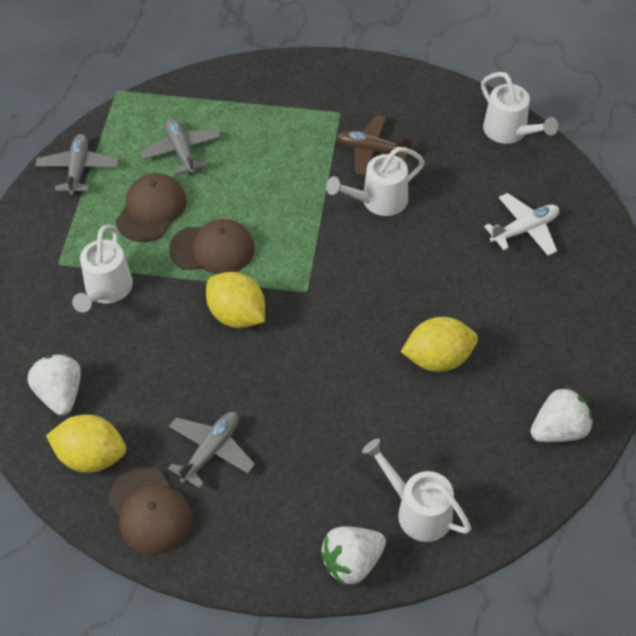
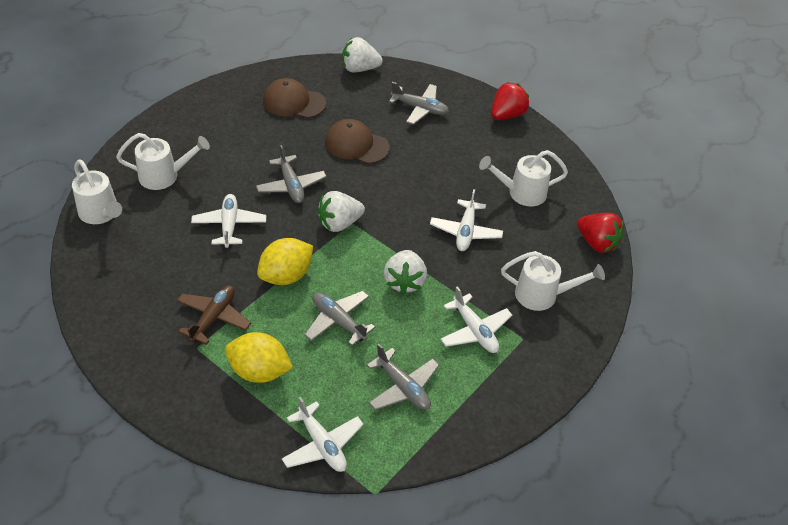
brown cap: 3 -> 2
grey plane: 3 -> 4
red strawberry: 0 -> 2
white plane: 1 -> 4
yellow lemon: 3 -> 2

